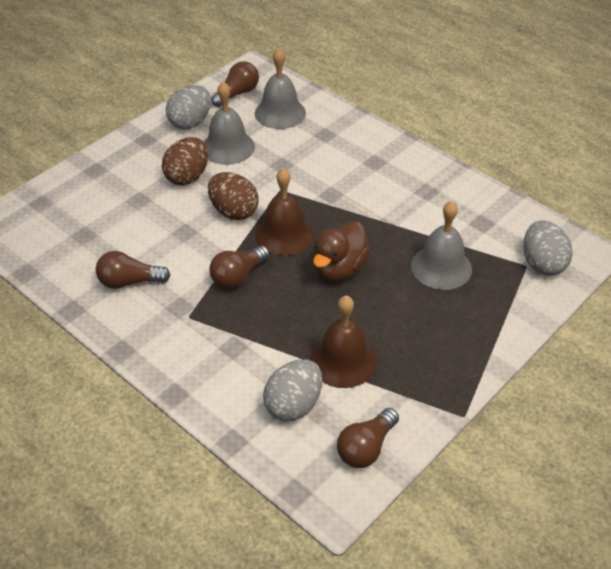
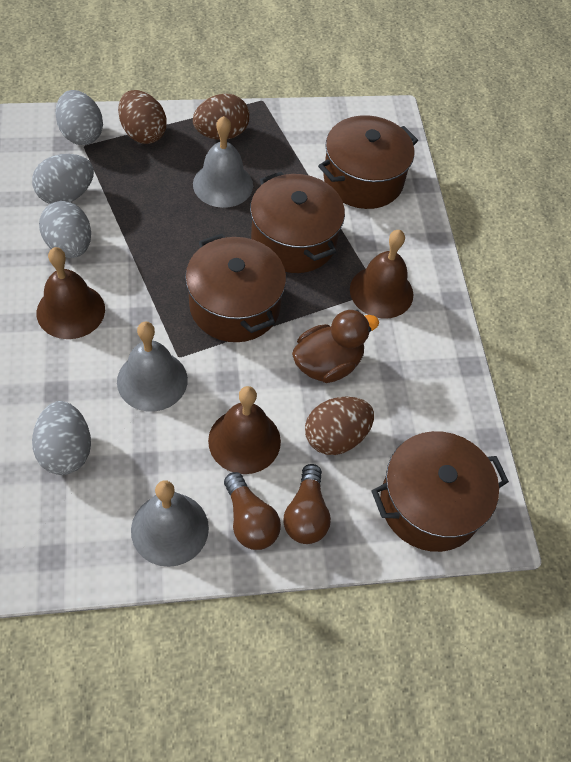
brown bell: 2 -> 3
brown egg: 2 -> 3
brown light bulb: 4 -> 2
brown pot: 0 -> 4
grey egg: 3 -> 4

